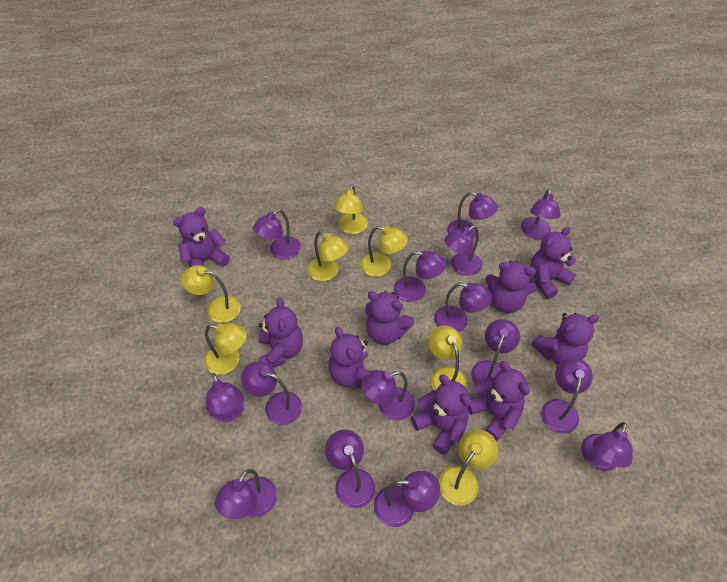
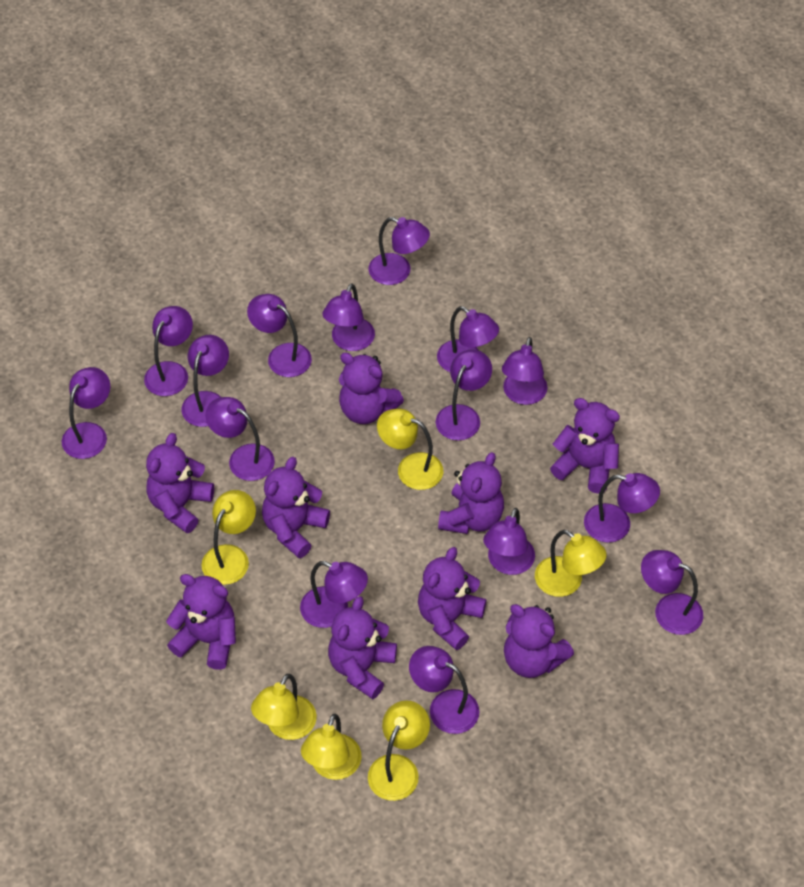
yellow lamp: 7 -> 6

